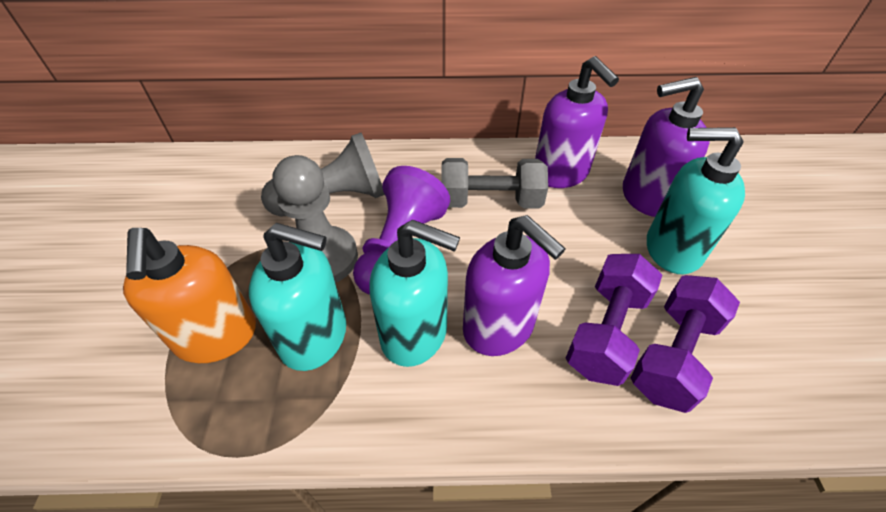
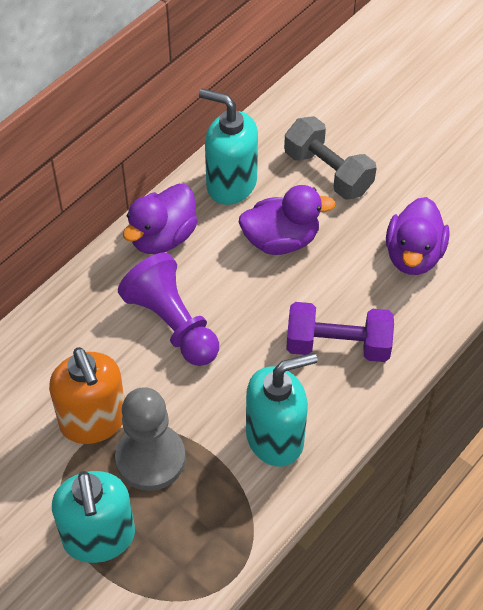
grey pawn: 2 -> 1
purple duck: 0 -> 3
purple dumbbell: 2 -> 1
purple soap dispenser: 3 -> 0

